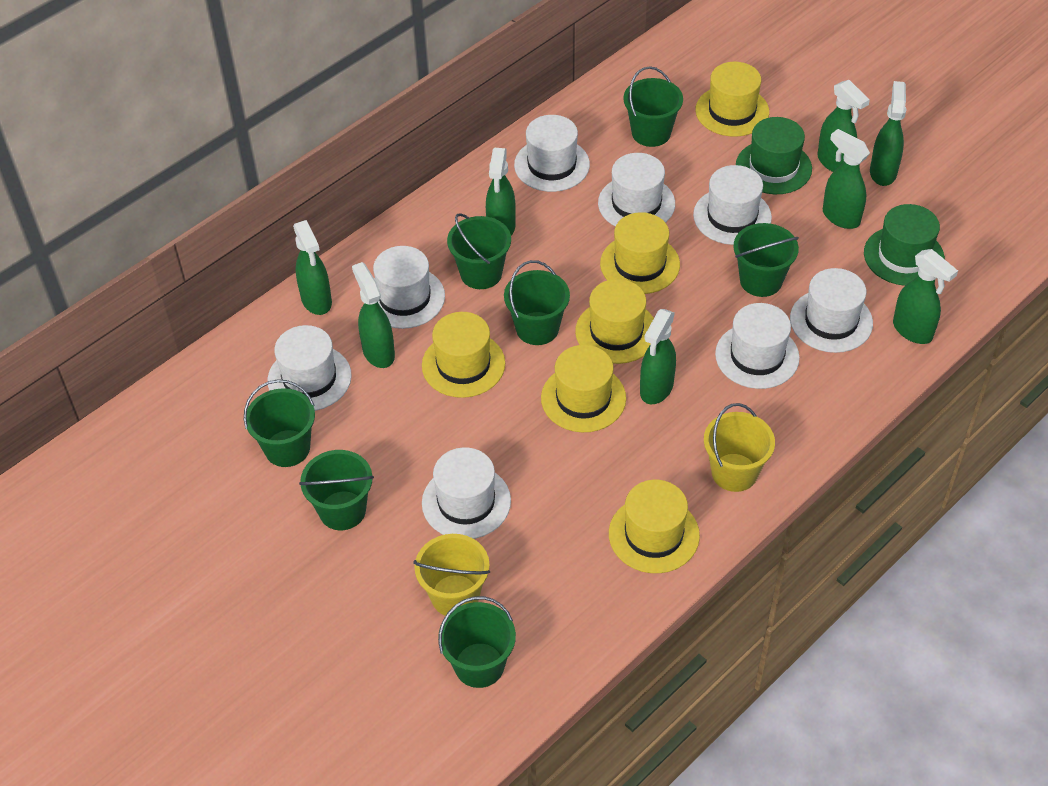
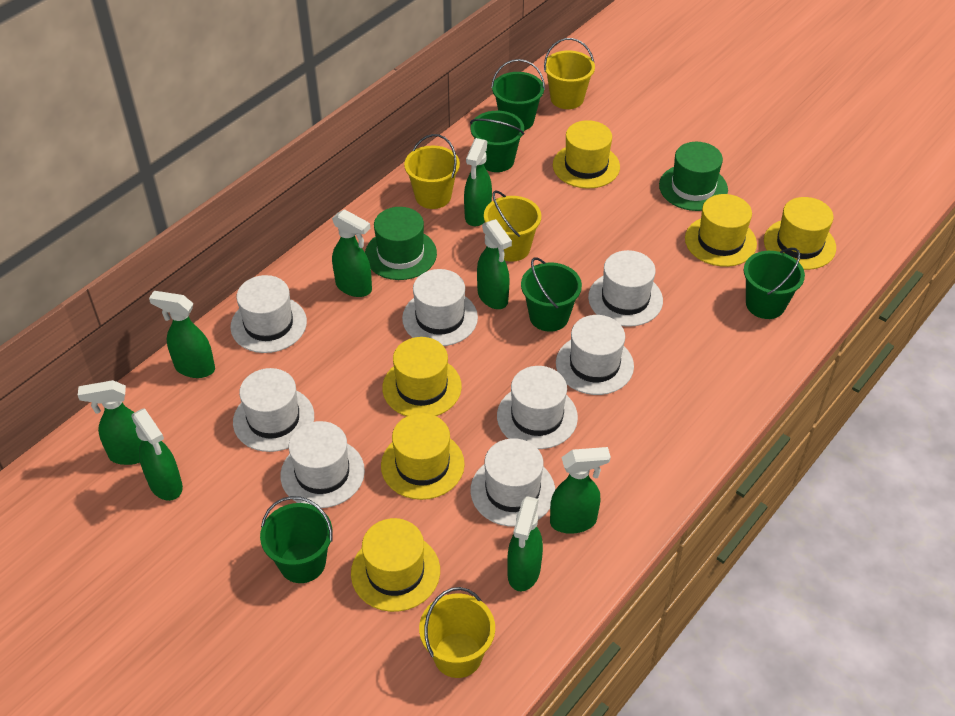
green bucket: 7 -> 5
yellow bucket: 2 -> 4

